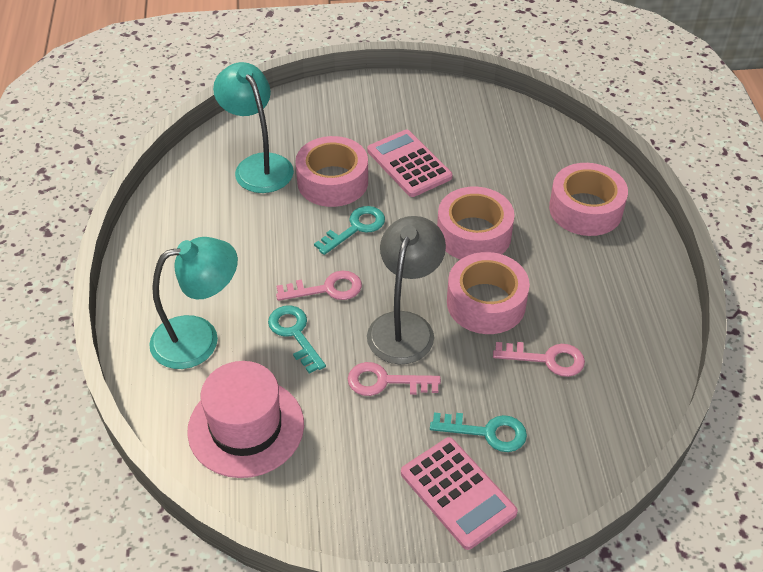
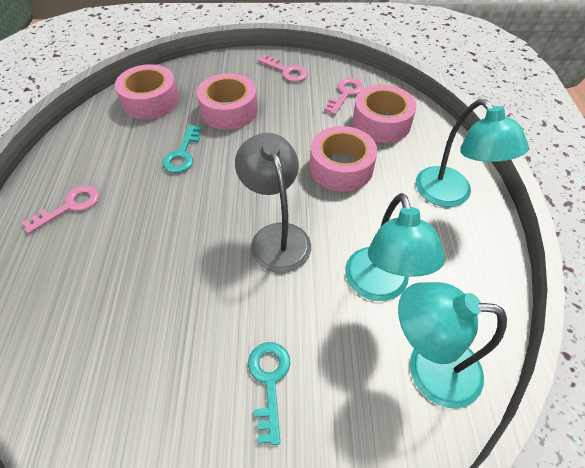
pink calculator: 2 -> 0
pink hat: 1 -> 0
turquoise key: 3 -> 2
turquoise lamp: 2 -> 3

